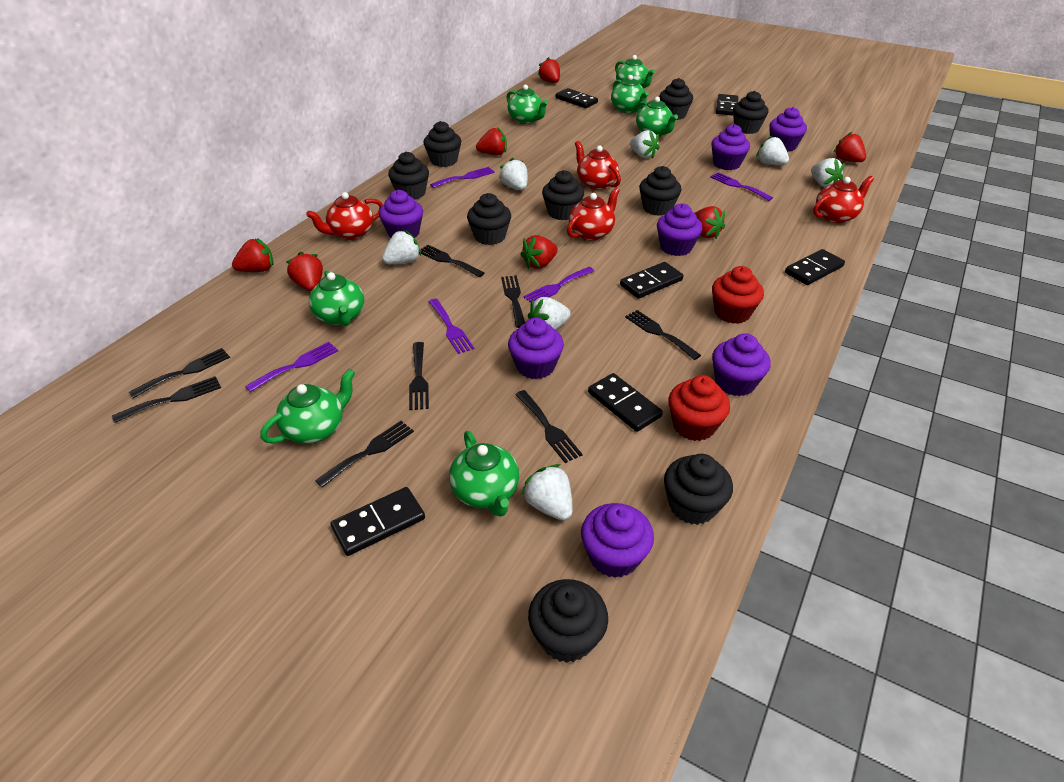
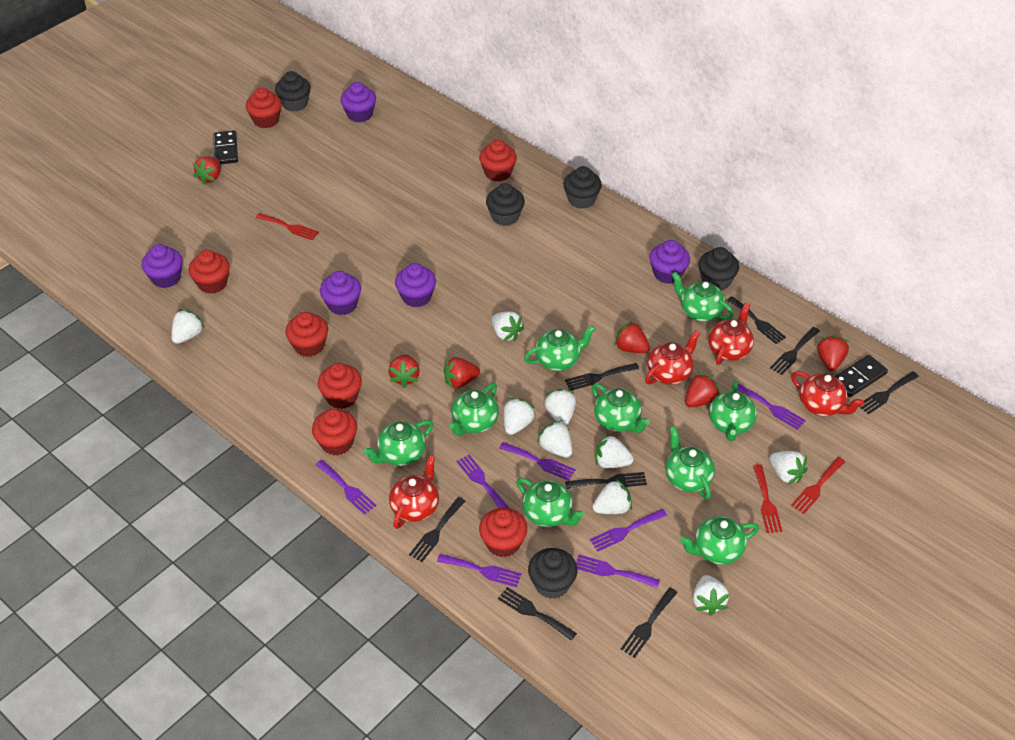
black cupcake: 9 -> 5
black domino: 6 -> 2
green teapot: 7 -> 9
purple cupcake: 7 -> 5
purple fork: 5 -> 7
red cupcake: 2 -> 7
red fork: 0 -> 3
red strawberry: 7 -> 6
white strawberry: 7 -> 9

